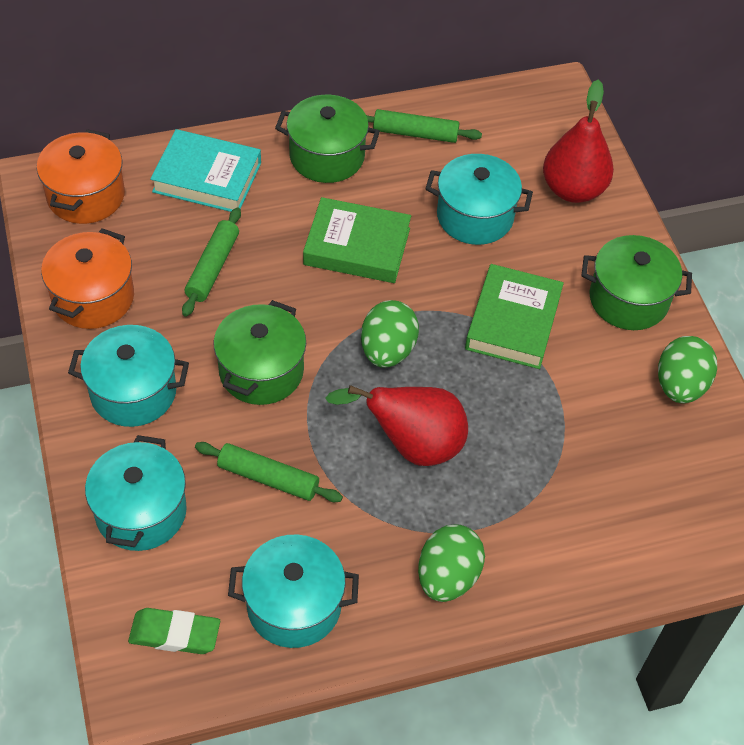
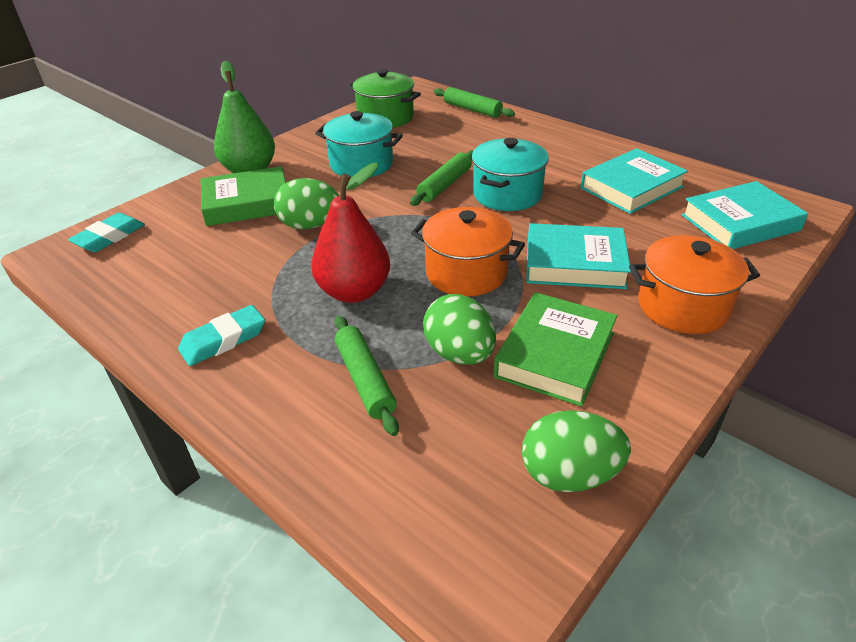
green eraser: 1 -> 0
green pear: 0 -> 1
green pot: 3 -> 1
red pear: 2 -> 1
turquoise book: 1 -> 3
turquoise eraser: 0 -> 2
turquoise pot: 4 -> 2

